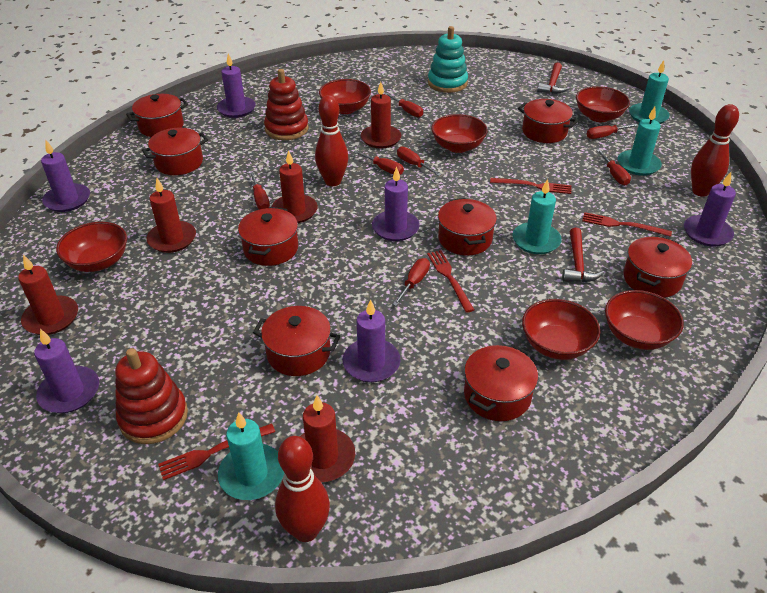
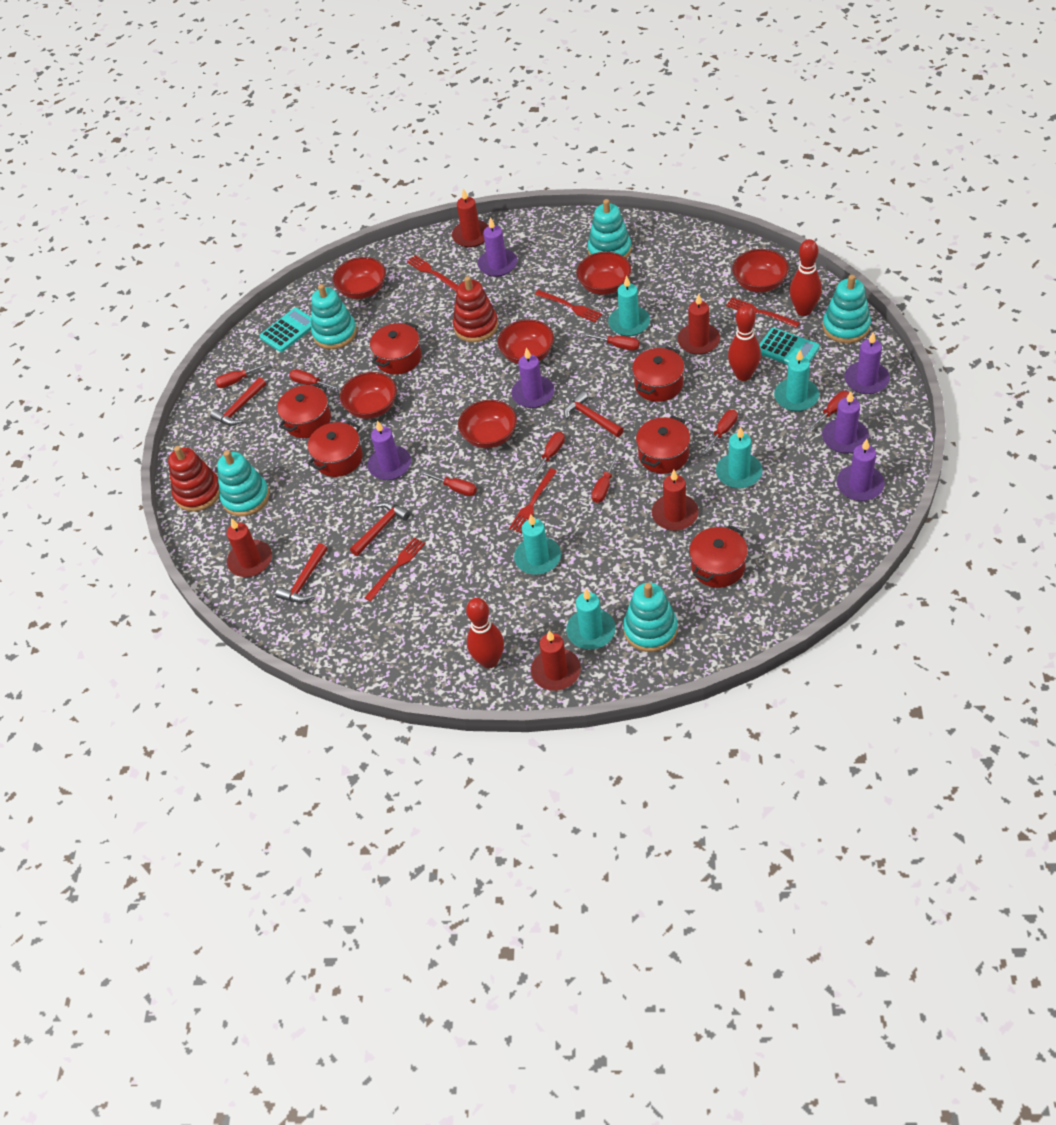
red fork: 4 -> 5
red hammer: 2 -> 4
red pot: 8 -> 6
red screwdriver: 7 -> 8
turquoise calculator: 0 -> 2
turquoise candle: 4 -> 5
turquoise stacking toy: 1 -> 5

